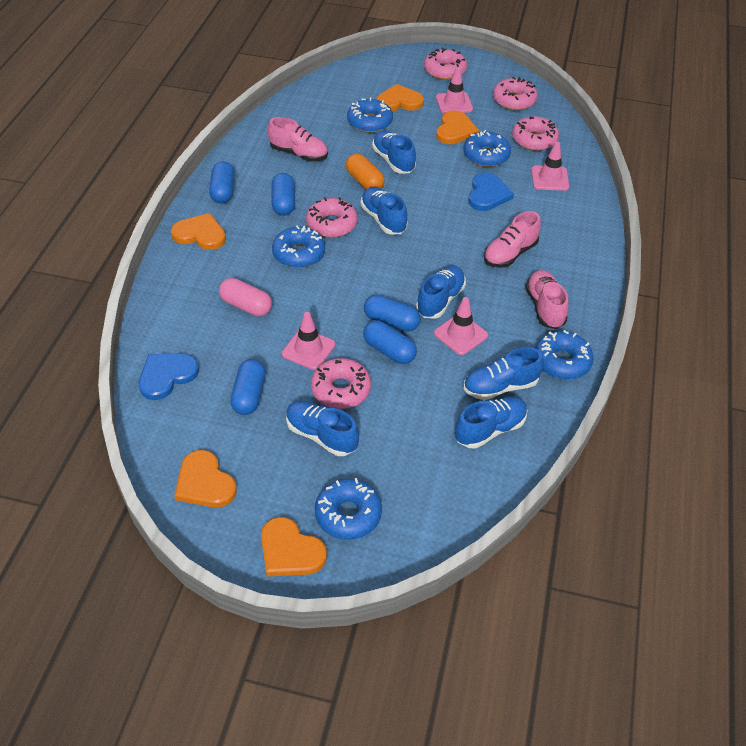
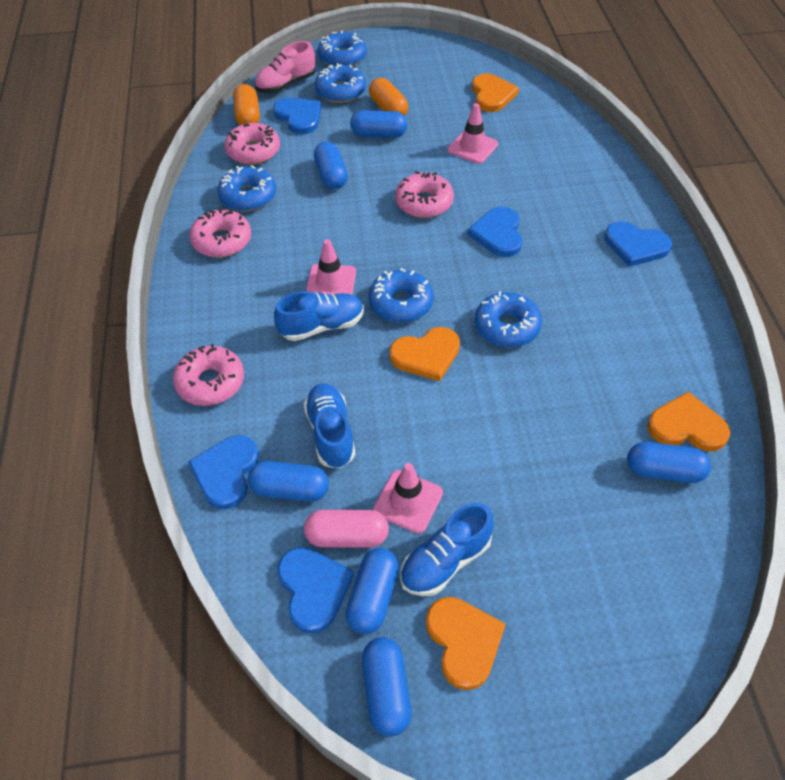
blue capsule: 5 -> 6
blue heart: 2 -> 5
blue shoe: 6 -> 3
orange capsule: 1 -> 2
orange heart: 5 -> 4
pink donut: 5 -> 4
pink shoe: 3 -> 1
pink traffic cone: 4 -> 3

